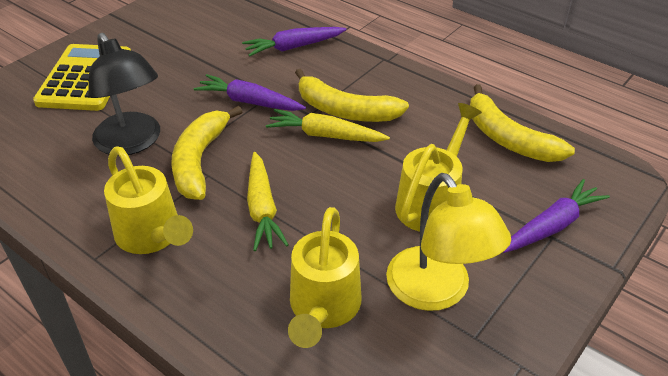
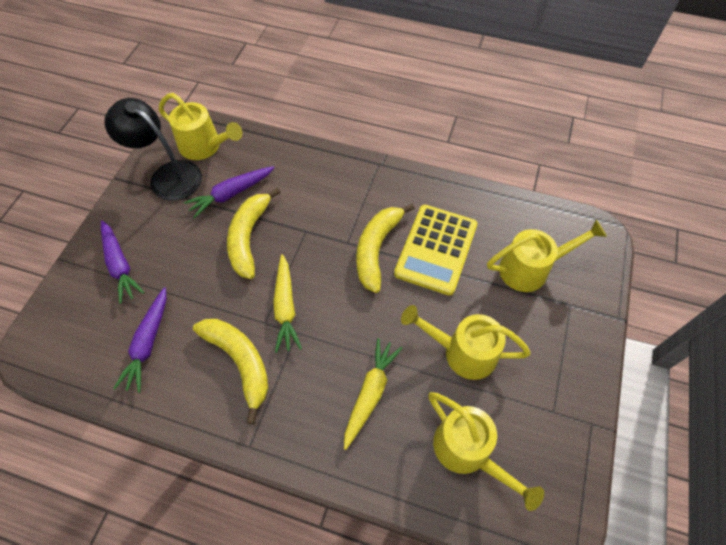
yellow lamp: 1 -> 0
yellow watering can: 3 -> 4

